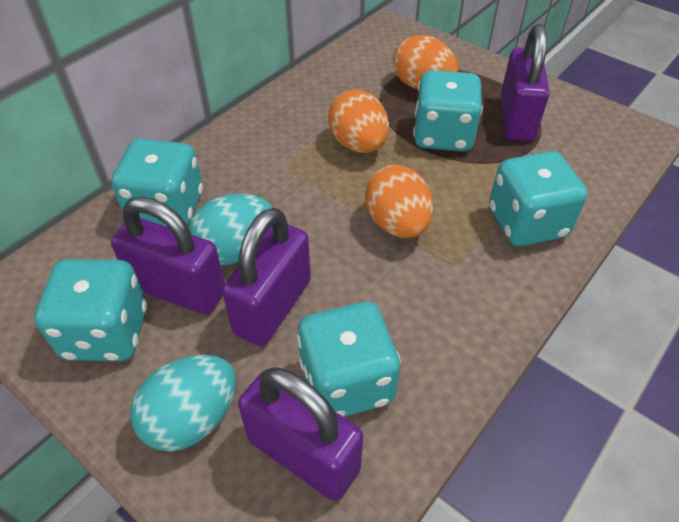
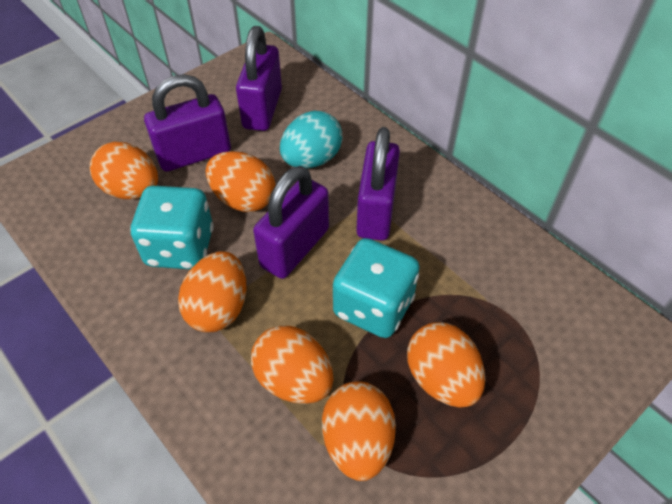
orange egg: 3 -> 6
turquoise dice: 5 -> 2
turquoise egg: 2 -> 1

